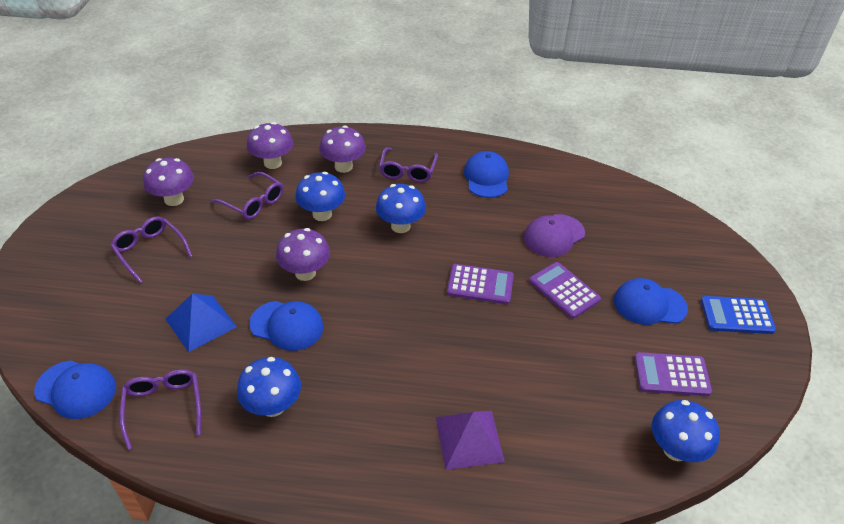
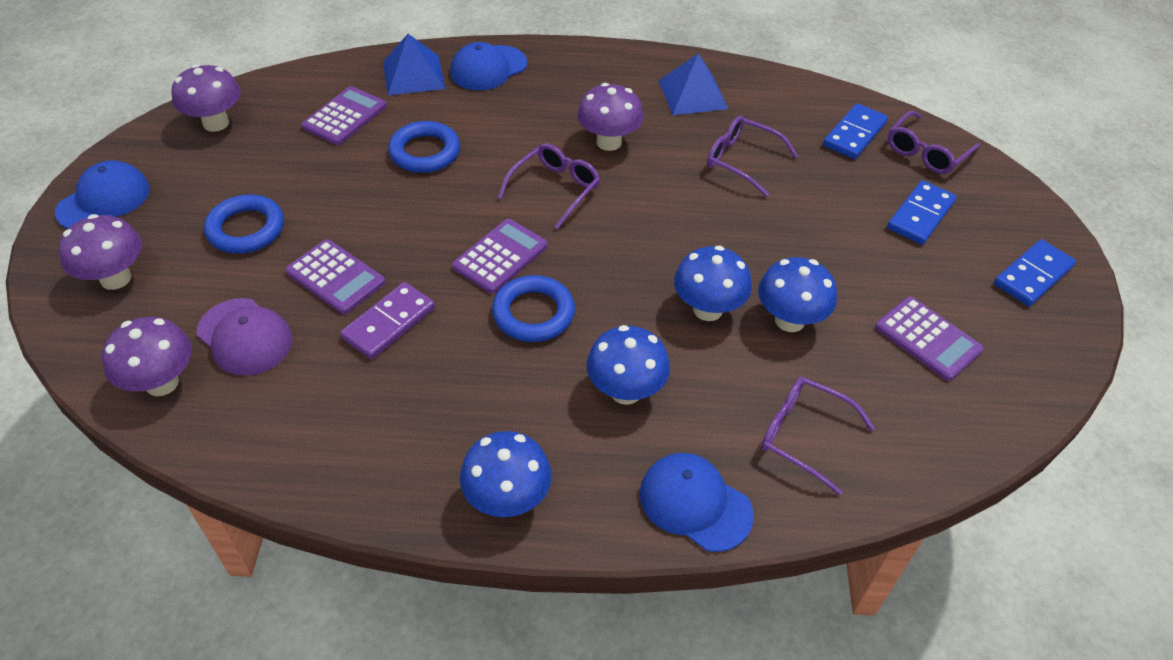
blue calculator: 1 -> 0
blue cap: 4 -> 3
blue domino: 0 -> 3
blue pyramid: 1 -> 2
blue ring: 0 -> 3
purple calculator: 3 -> 4
purple domino: 0 -> 1
purple pyramid: 1 -> 0

